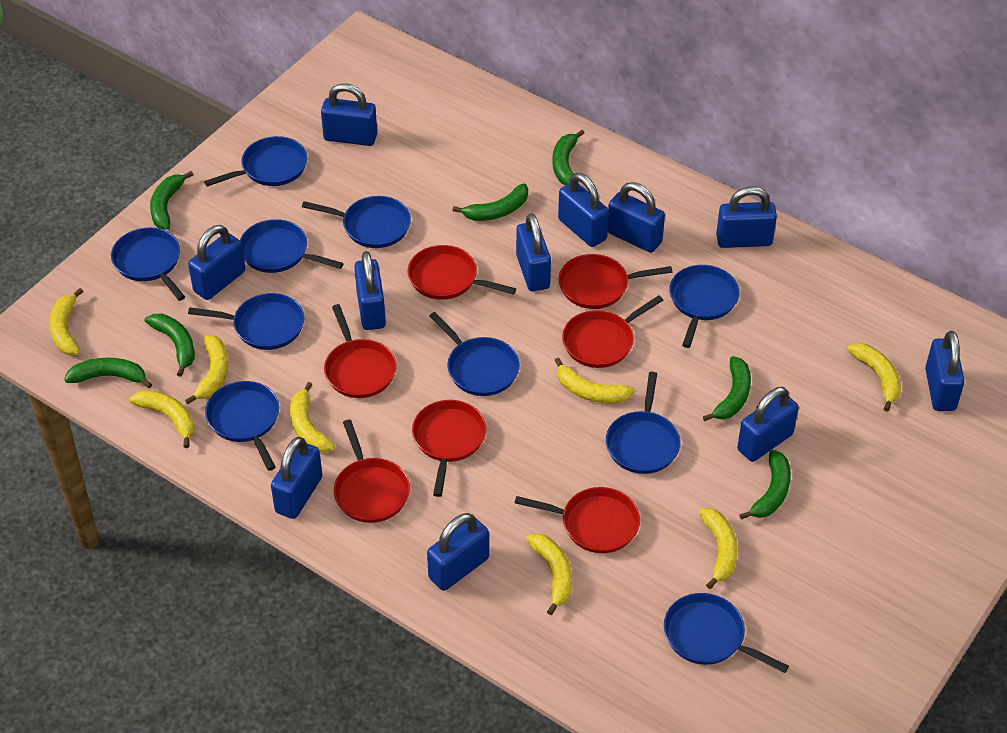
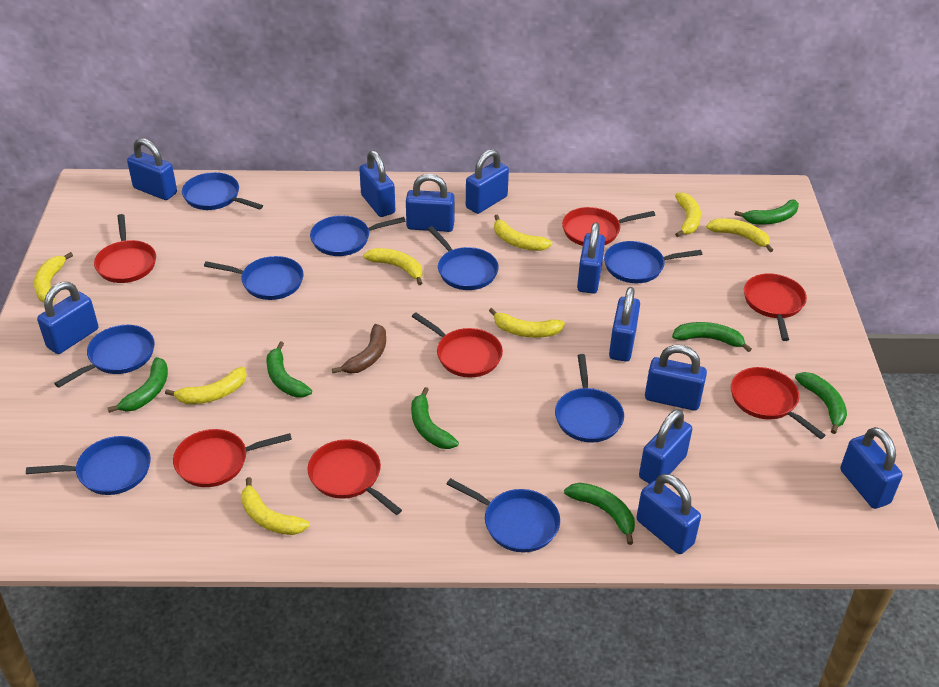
blue pan: 10 -> 9
brown banana: 0 -> 1

